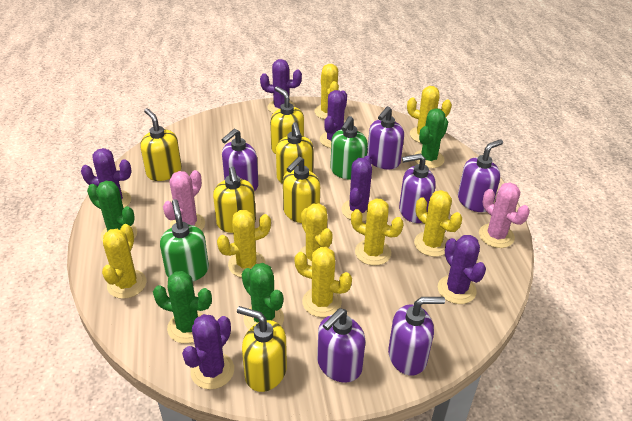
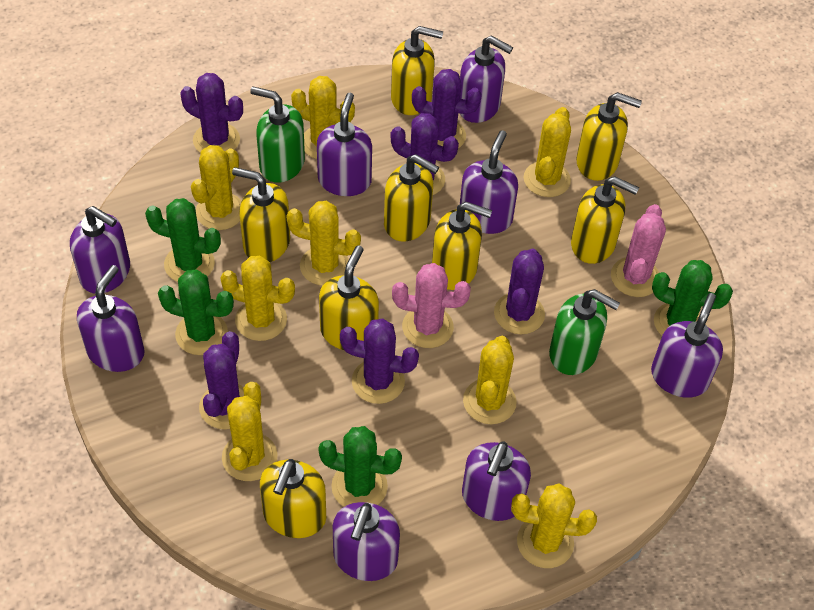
purple soap dispenser: 6 -> 8
yellow soap dispenser: 6 -> 8

